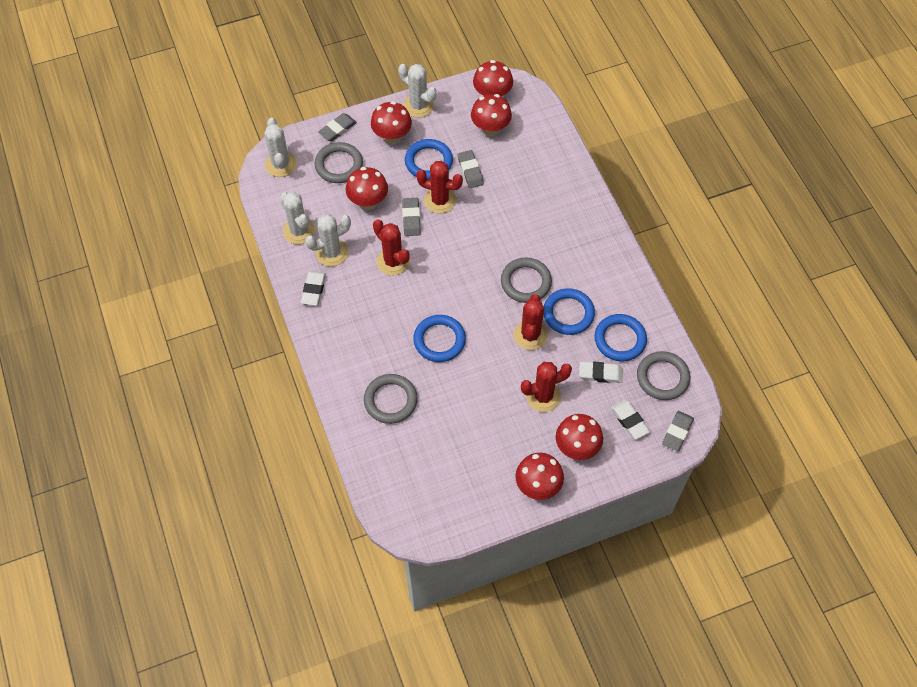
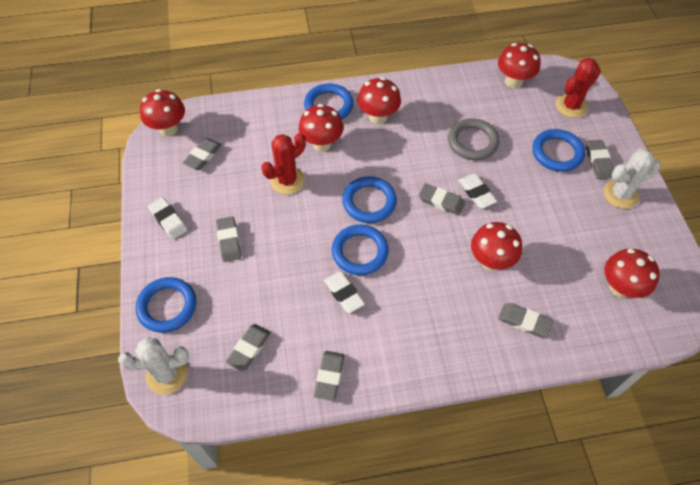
blue ring: 4 -> 5
grey eraser: 4 -> 7
grey ring: 4 -> 1
red cactus: 4 -> 2
white cactus: 4 -> 2

